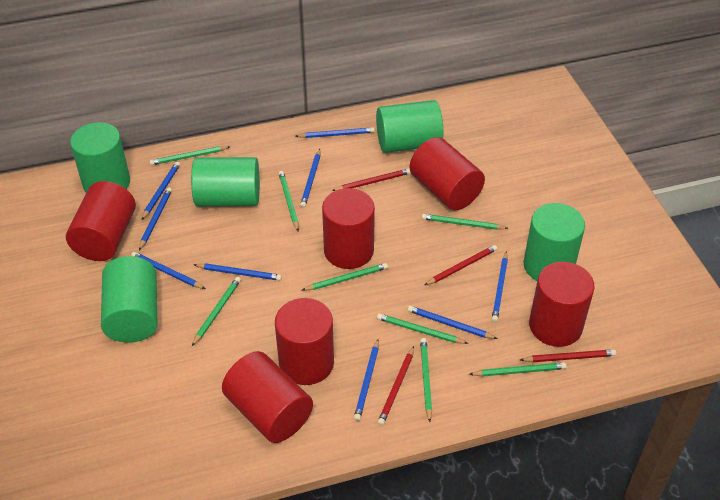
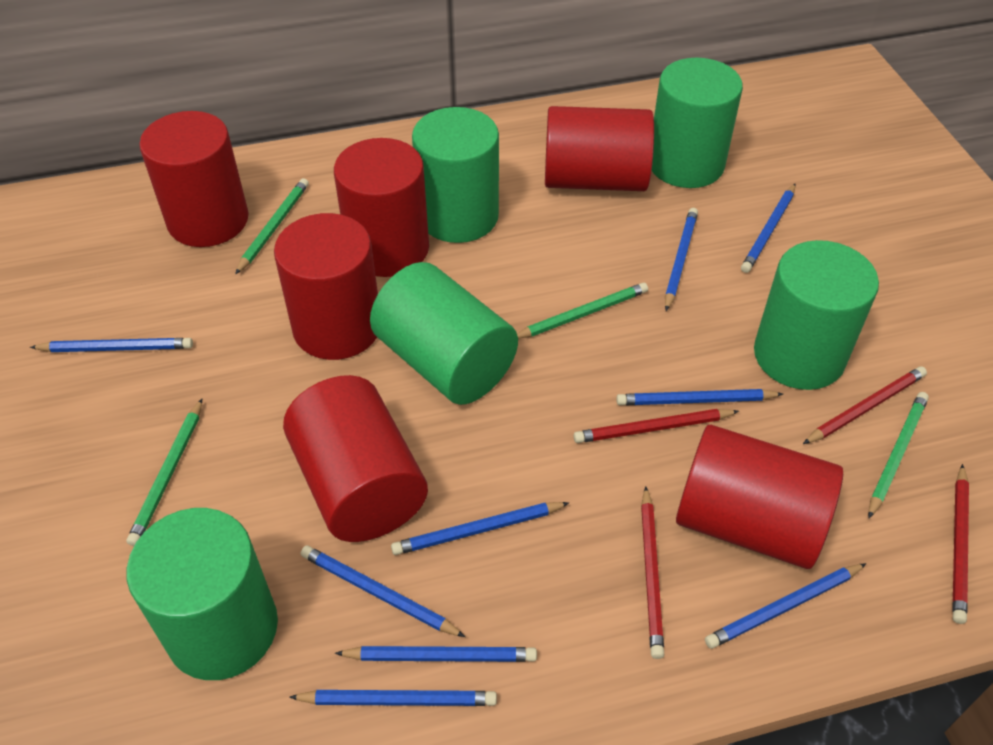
green pencil: 8 -> 4

